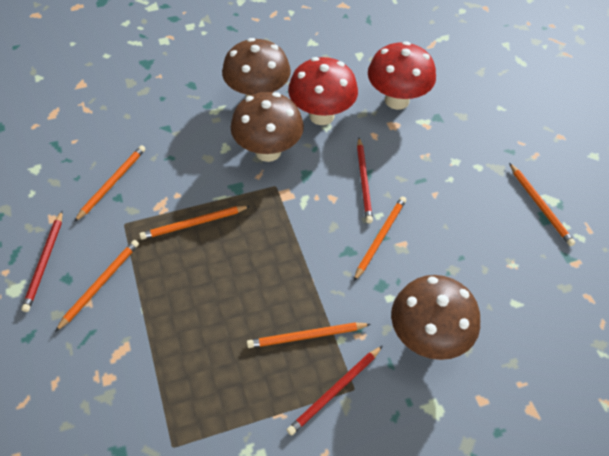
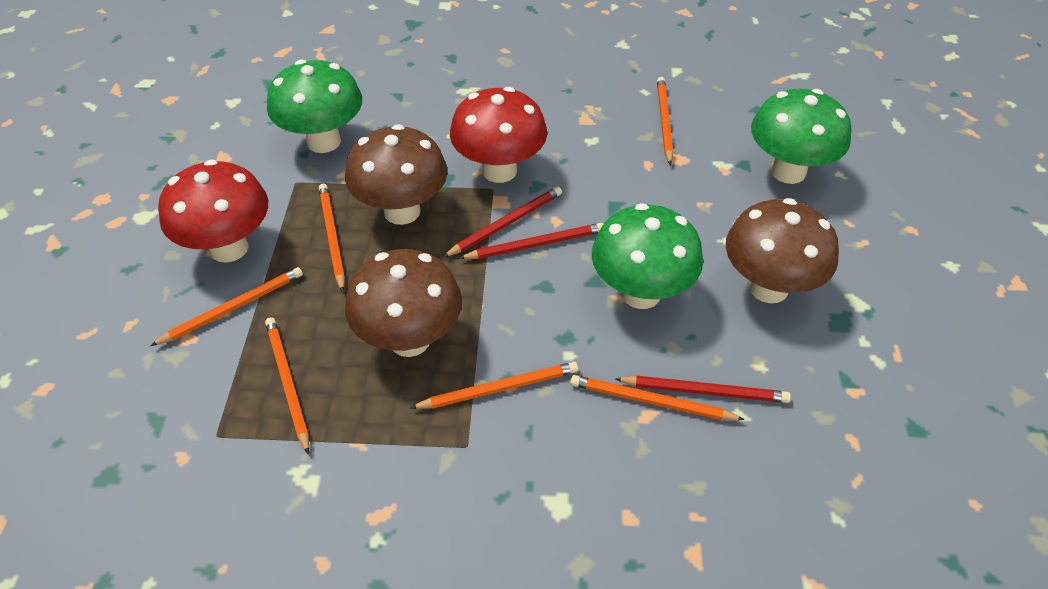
green mushroom: 0 -> 3

